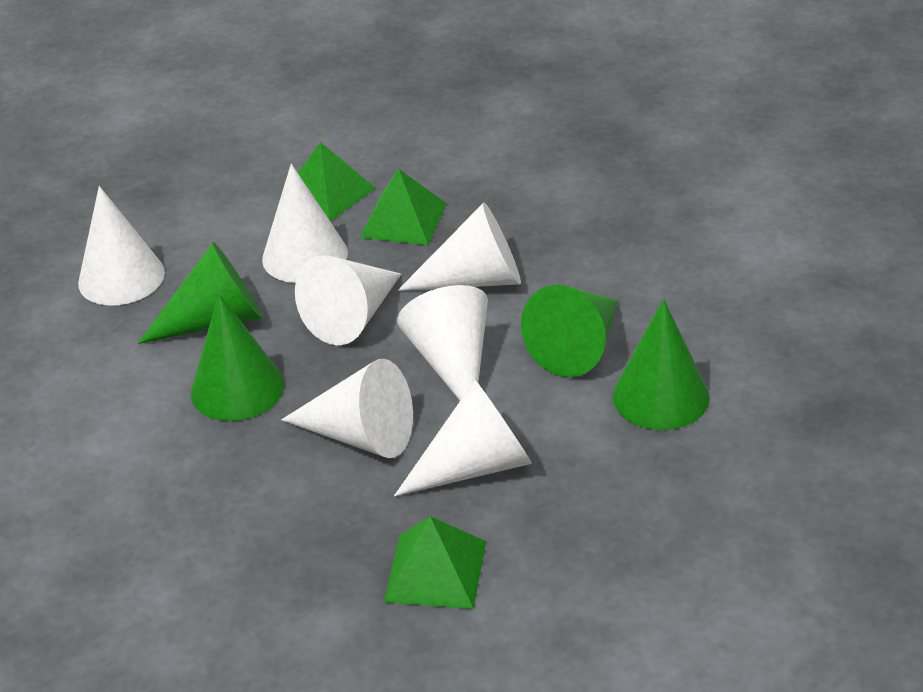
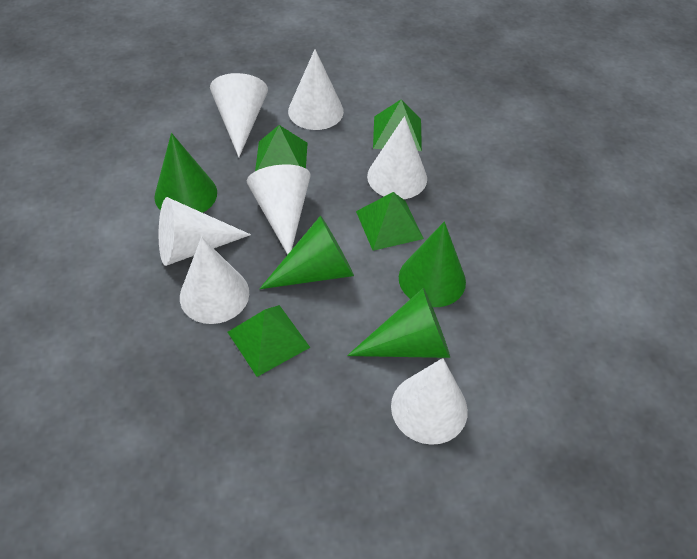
green pyramid: 3 -> 4

